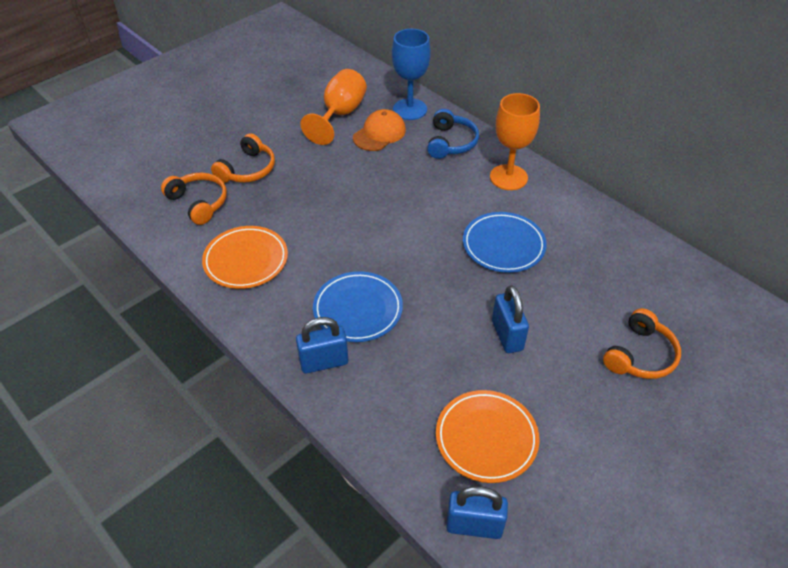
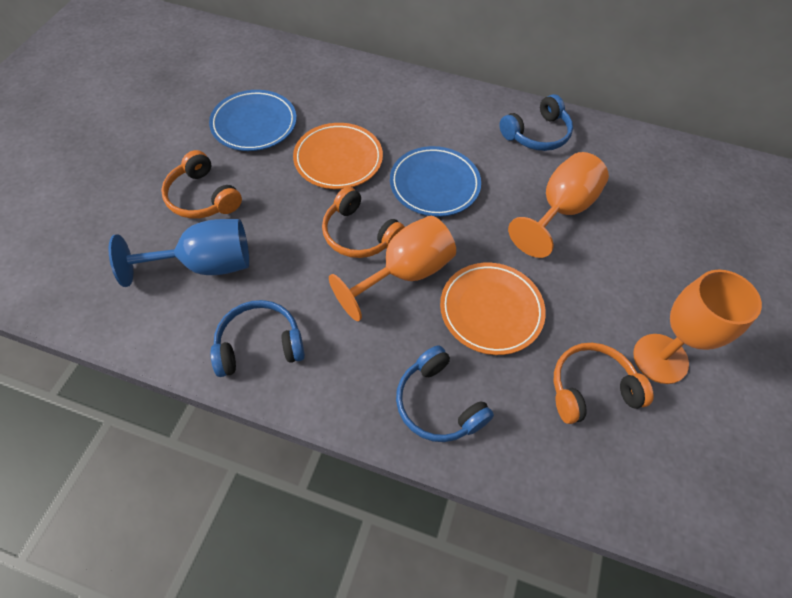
blue headphones: 1 -> 3
blue padlock: 3 -> 0
orange cap: 1 -> 0
orange goblet: 2 -> 3

